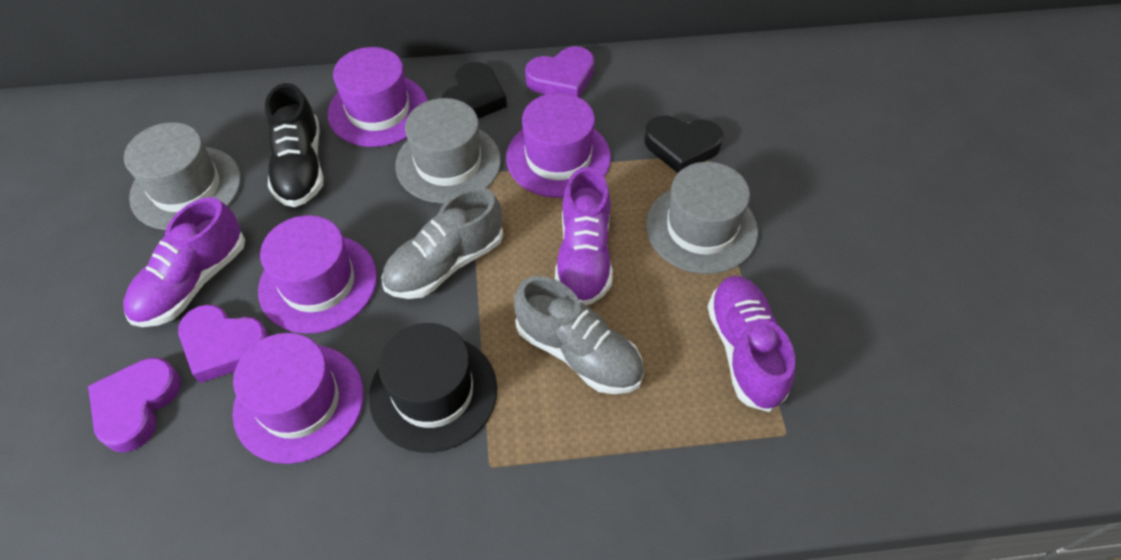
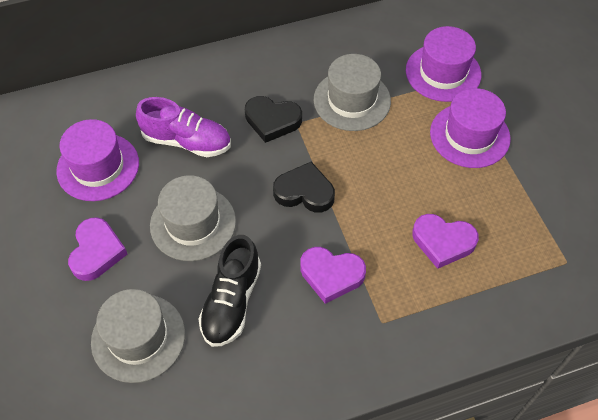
black hat: 1 -> 0
grey shoe: 2 -> 0
purple hat: 4 -> 3
purple shoe: 3 -> 1

